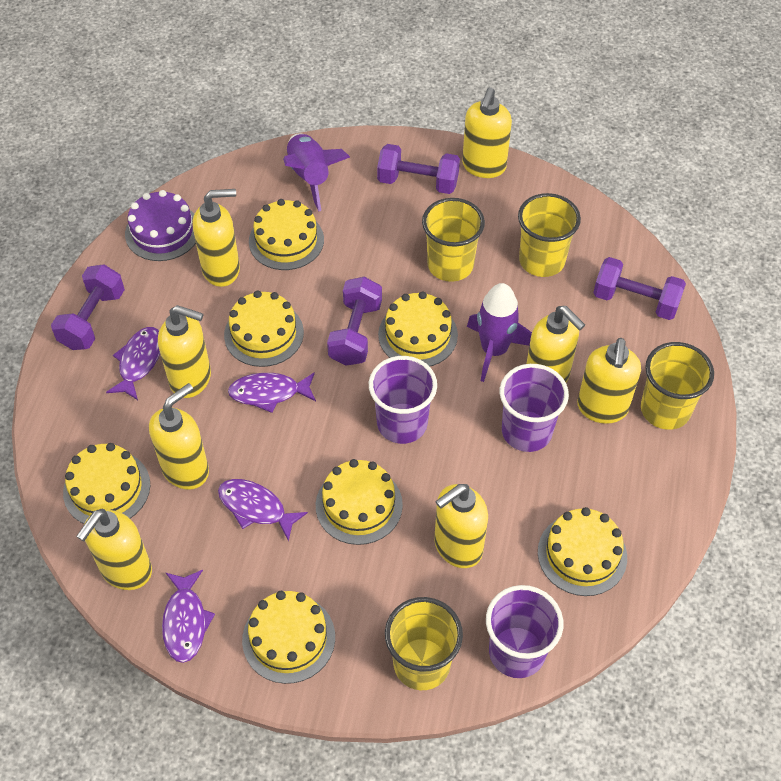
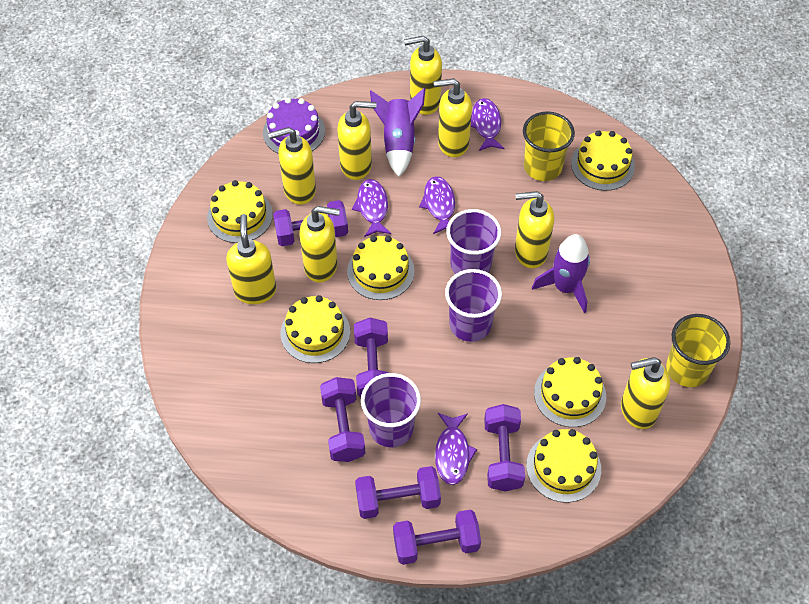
purple dumbbell: 4 -> 6
yellow cake: 7 -> 6
yellow cup: 4 -> 2

